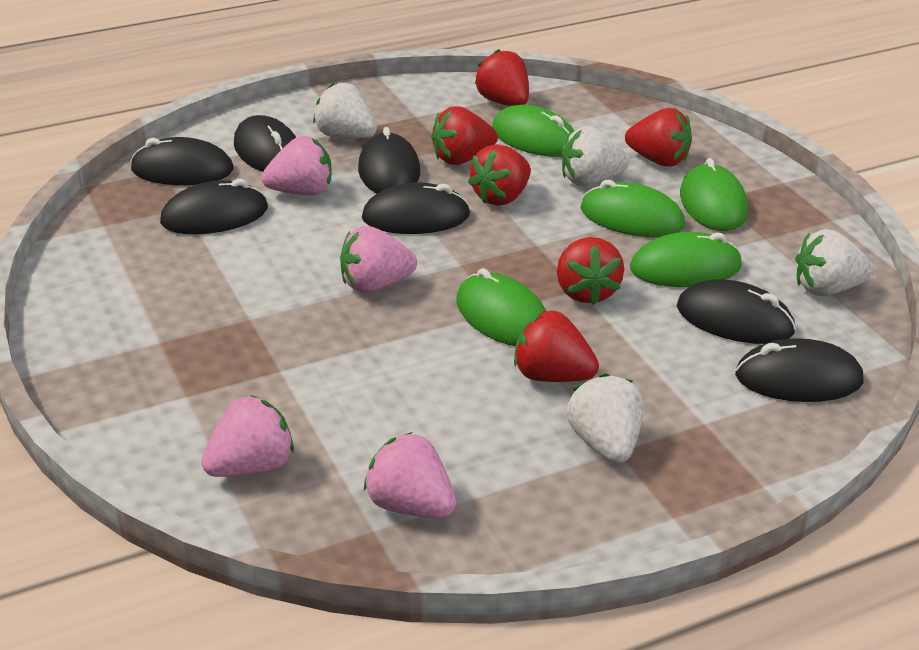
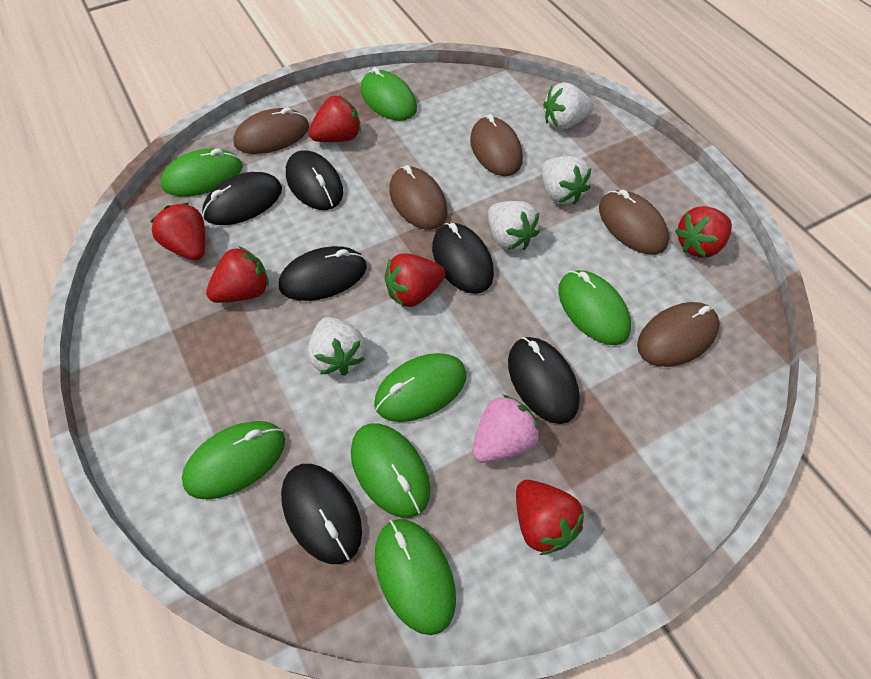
black mouse: 7 -> 6
brown mouse: 0 -> 5
green mouse: 5 -> 7
pink strawberry: 4 -> 1

